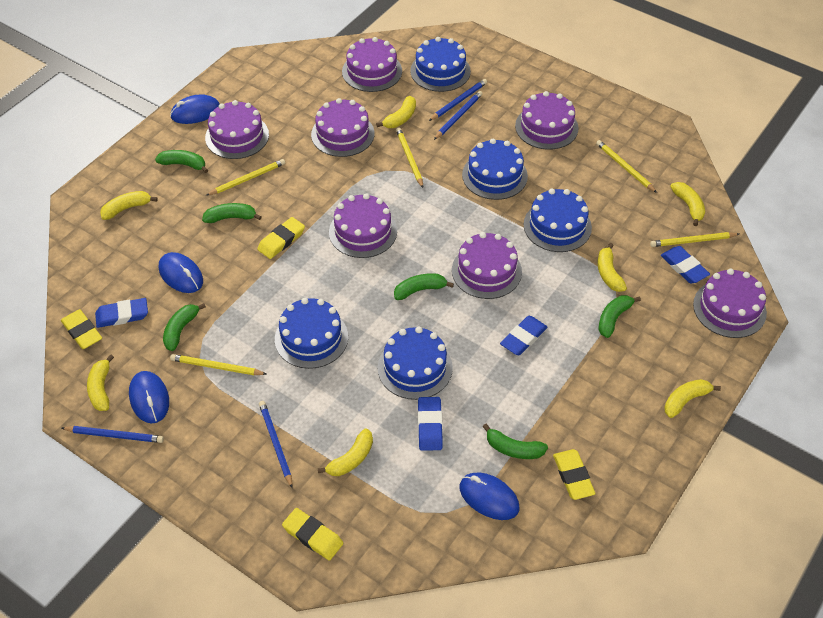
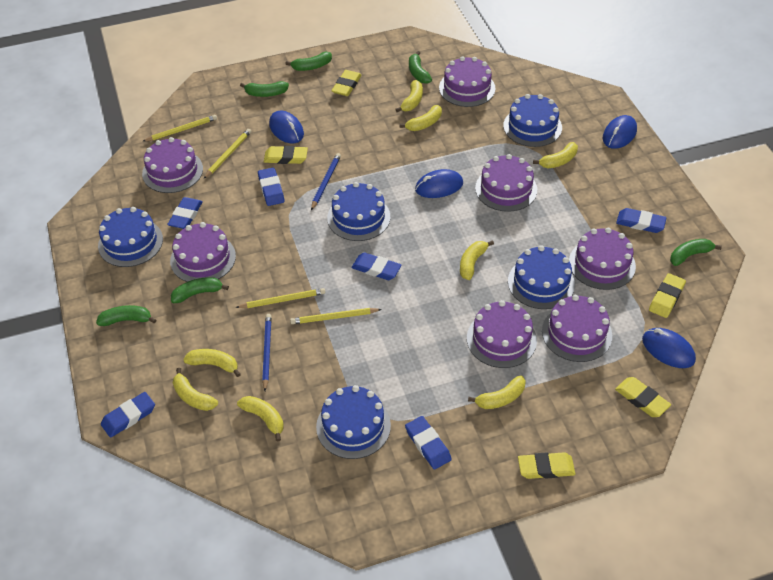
blue eraser: 4 -> 6
blue pencil: 4 -> 2
yellow banana: 7 -> 8
yellow eraser: 4 -> 5
yellow pencil: 5 -> 4

